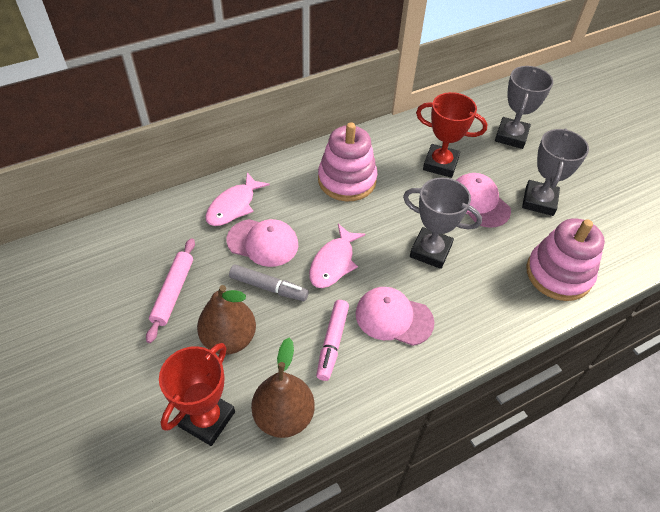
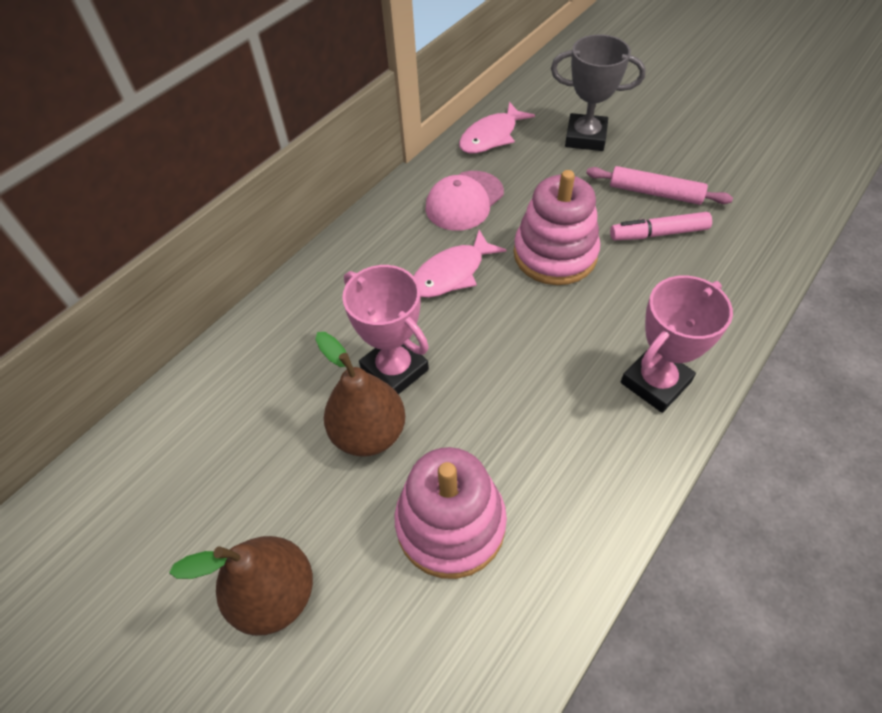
grey marker: 1 -> 0
grey trophy: 3 -> 1
pink cap: 3 -> 1
pink trophy: 0 -> 2
red trophy: 2 -> 0

